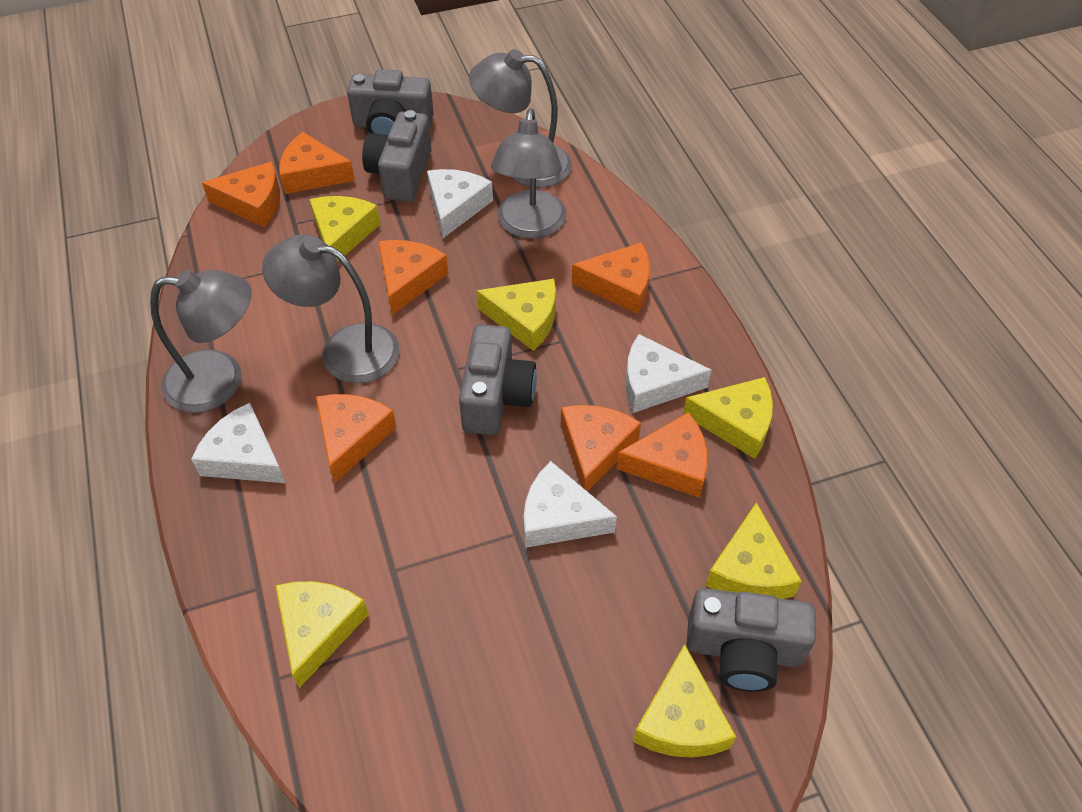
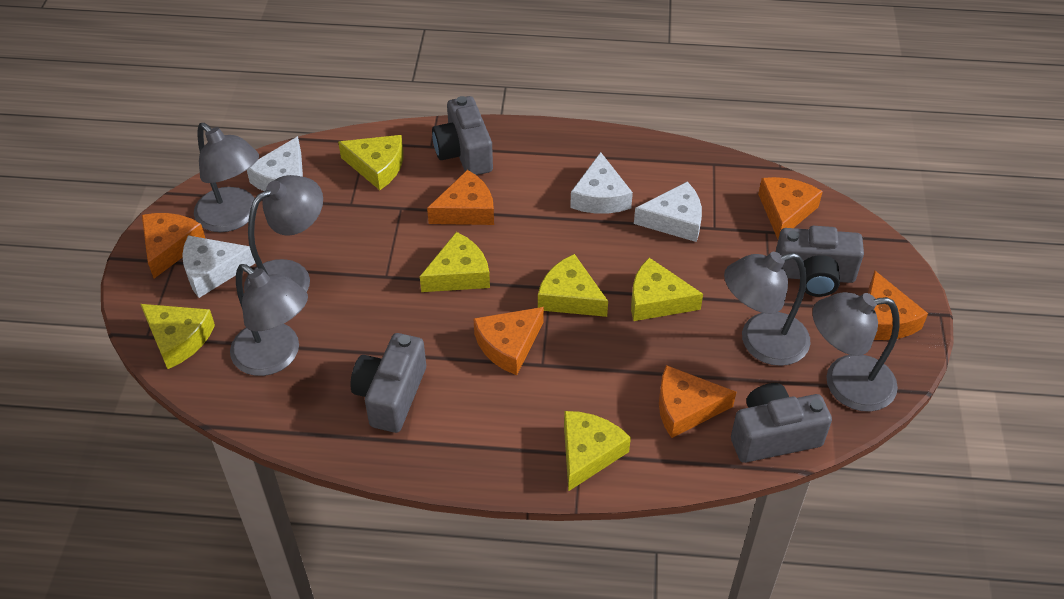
grey lamp: 4 -> 5
orange cheese: 7 -> 6

